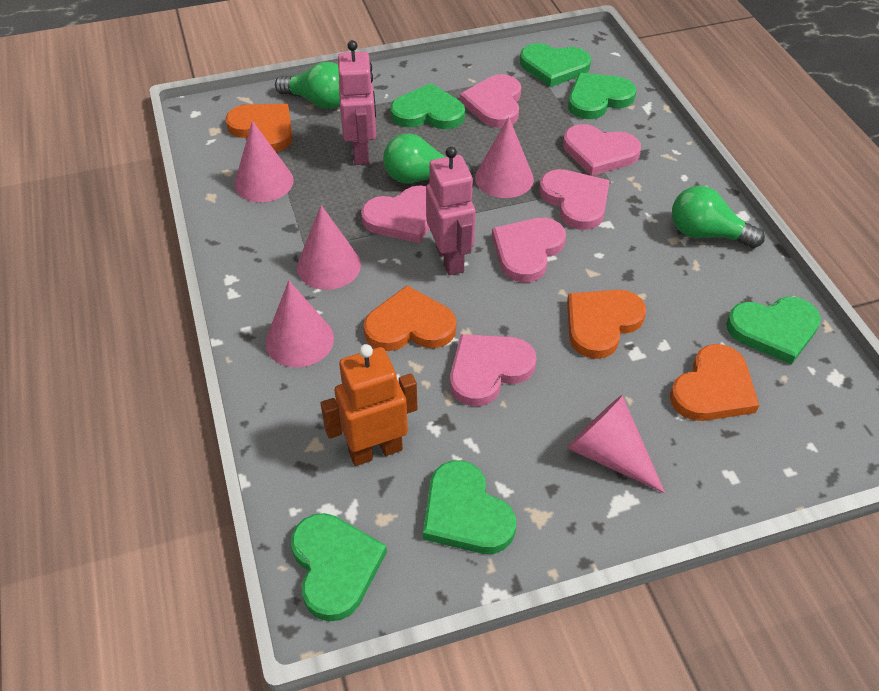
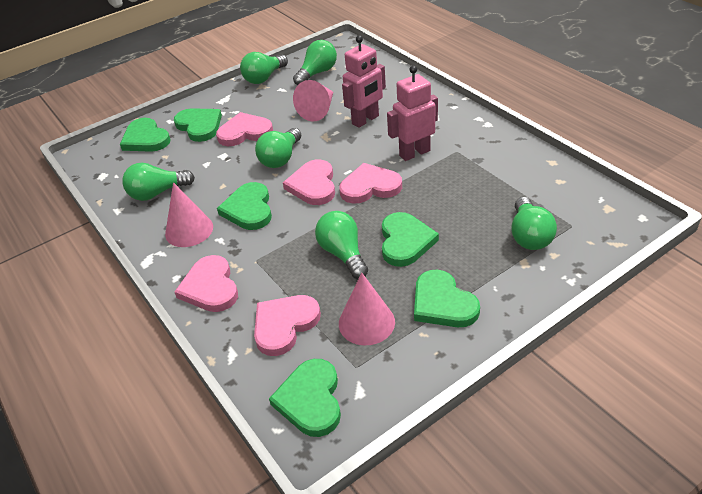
green light bulb: 3 -> 6
orange heart: 4 -> 0
orange robot: 1 -> 0
pink cone: 5 -> 3
pink heart: 6 -> 5

